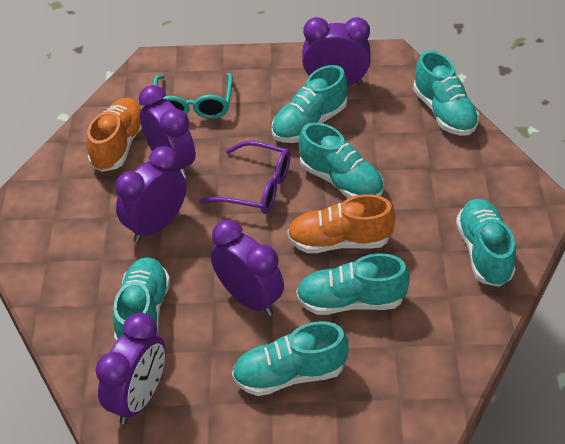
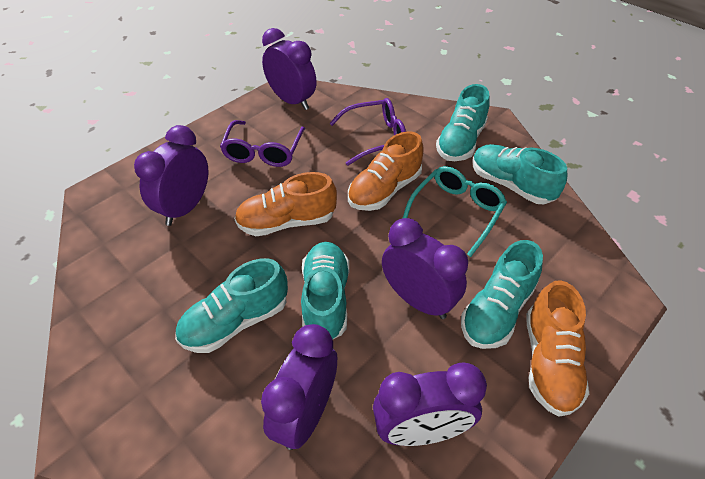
orange shoe: 2 -> 3
purple glasses: 1 -> 2
turquoise shoe: 7 -> 5

